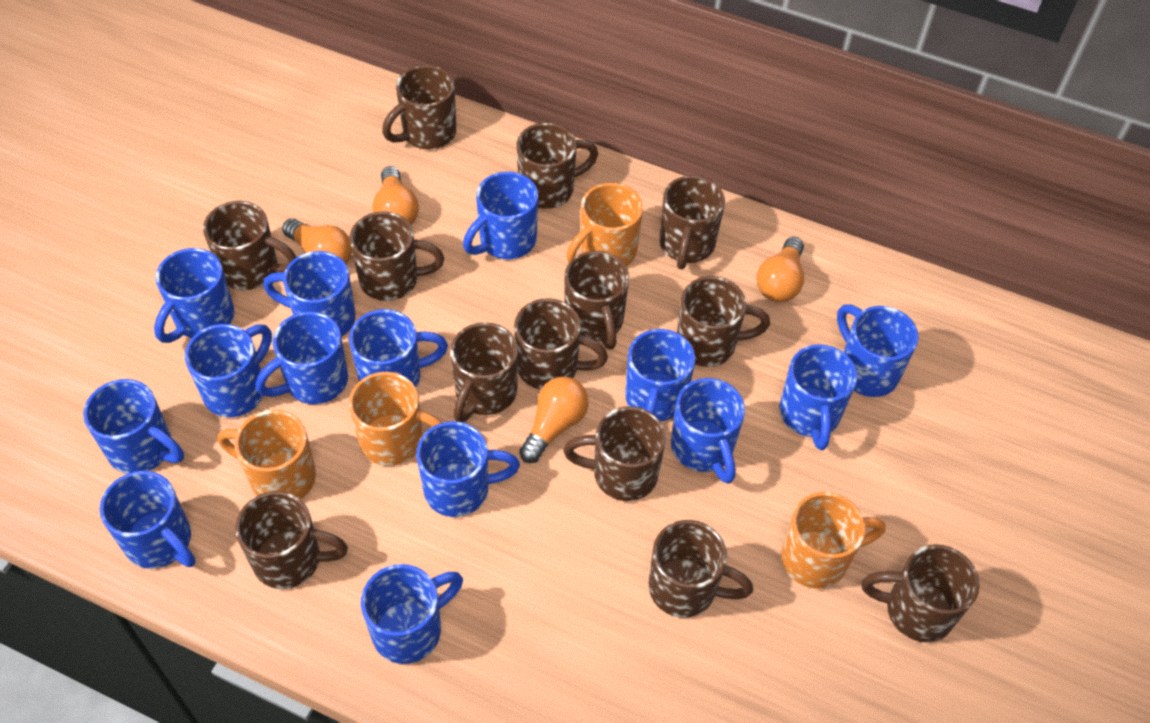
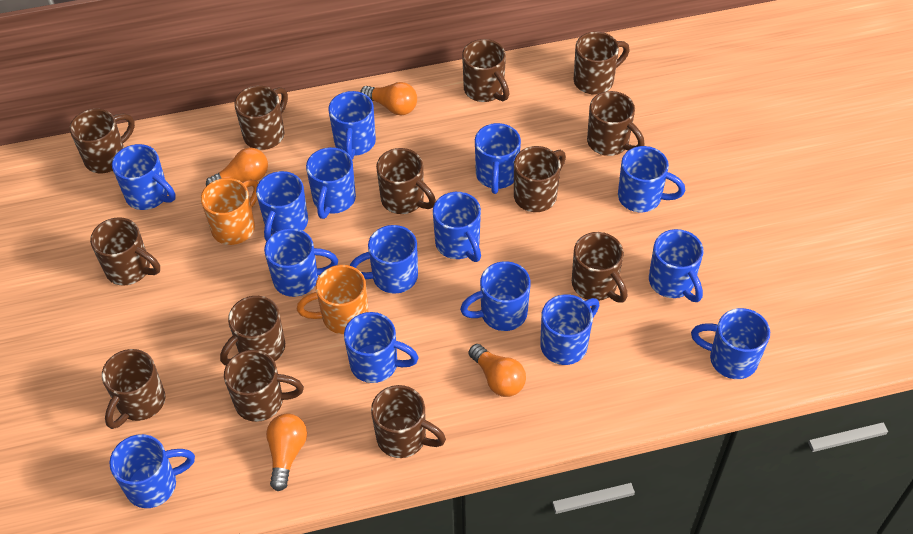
blue mug: 14 -> 15
orange mug: 4 -> 2

